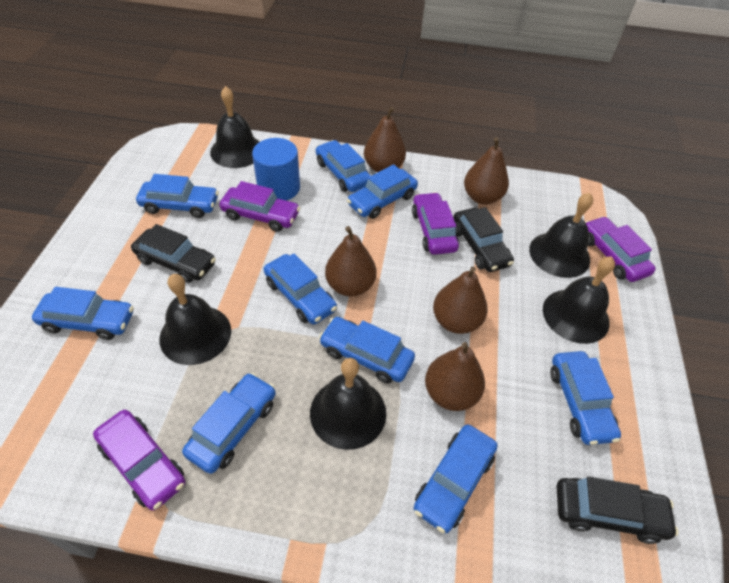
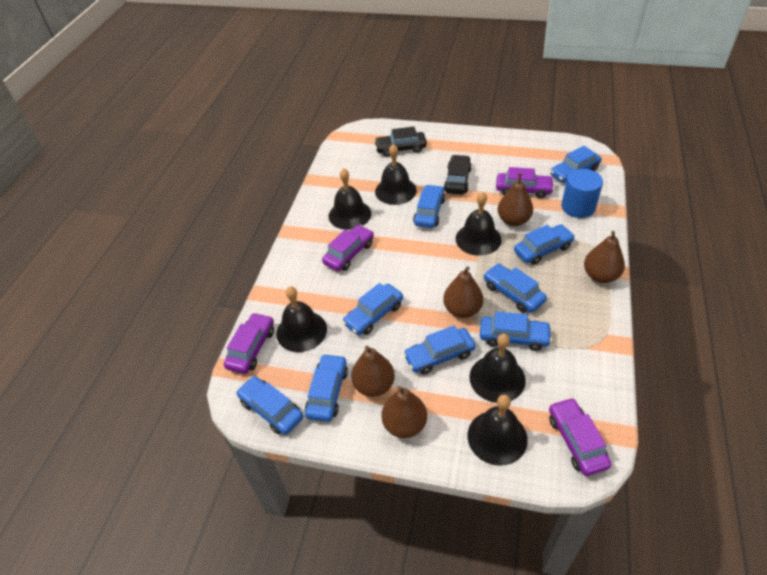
black bell: 5 -> 6
black car: 3 -> 2

